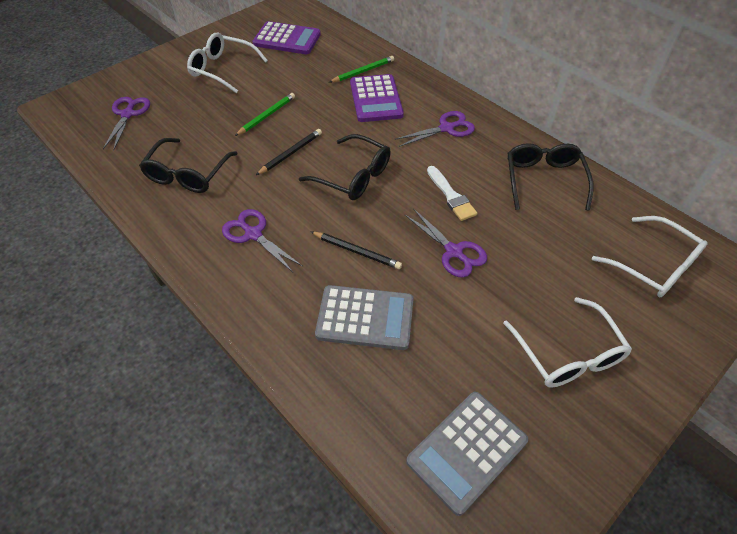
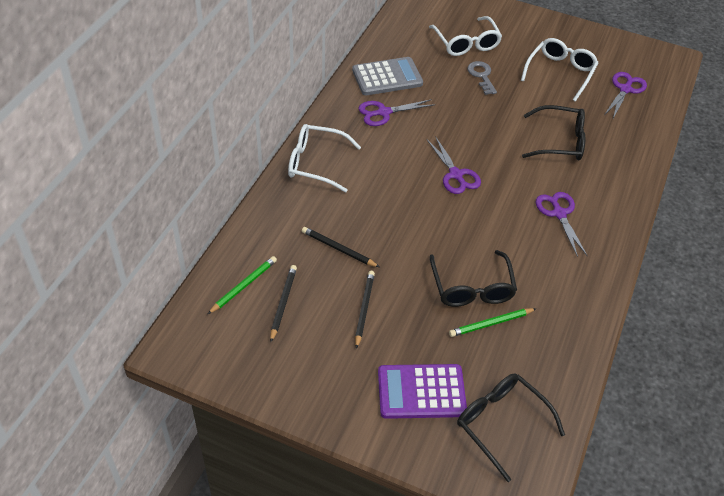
black pencil: 2 -> 3
grey calculator: 2 -> 1
grey key: 0 -> 1
purple calculator: 2 -> 1
white brush: 1 -> 0

